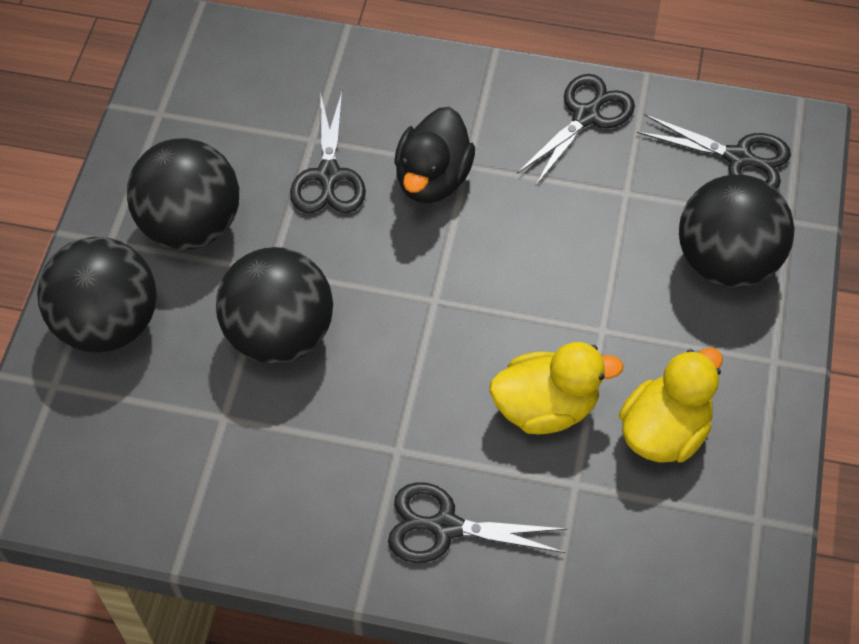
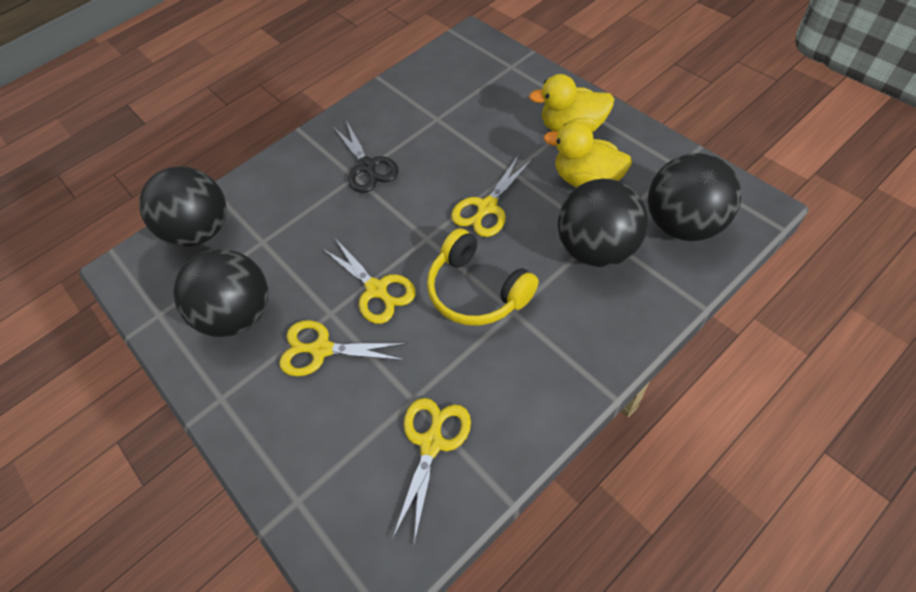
black duck: 1 -> 0
black scissors: 4 -> 1
yellow headphones: 0 -> 1
yellow scissors: 0 -> 4

